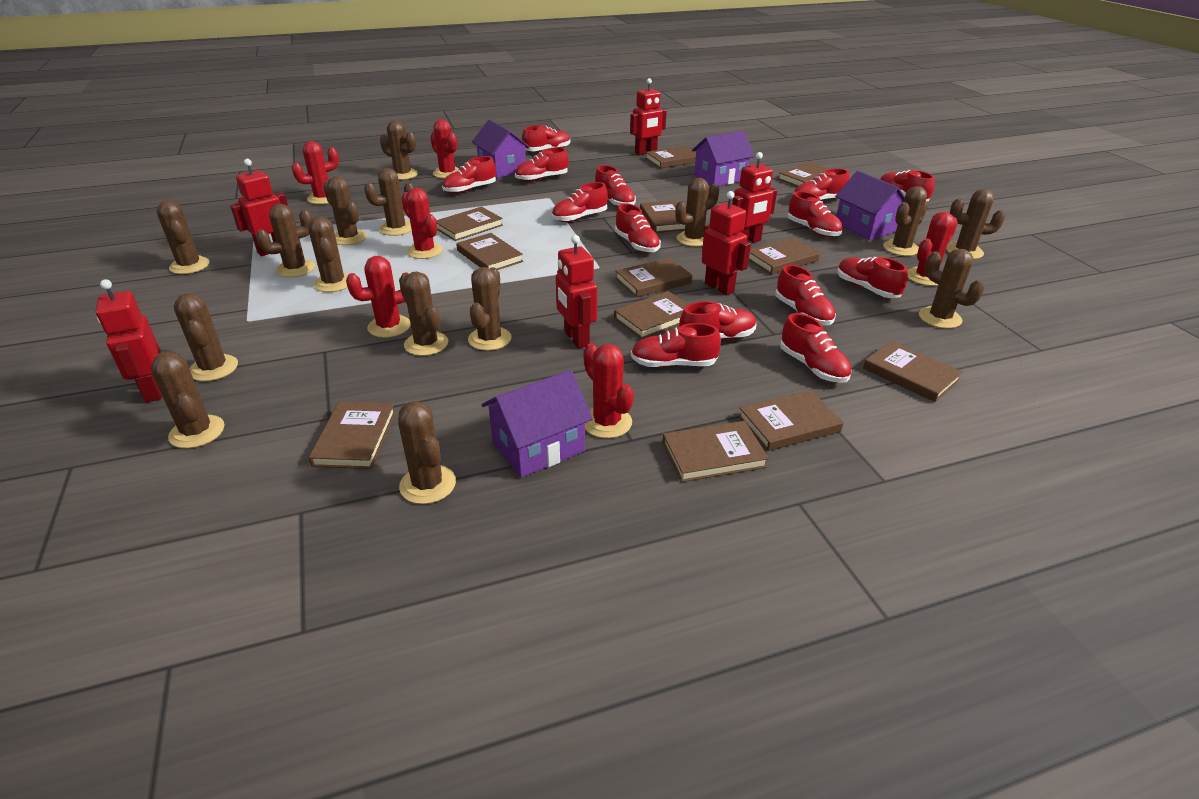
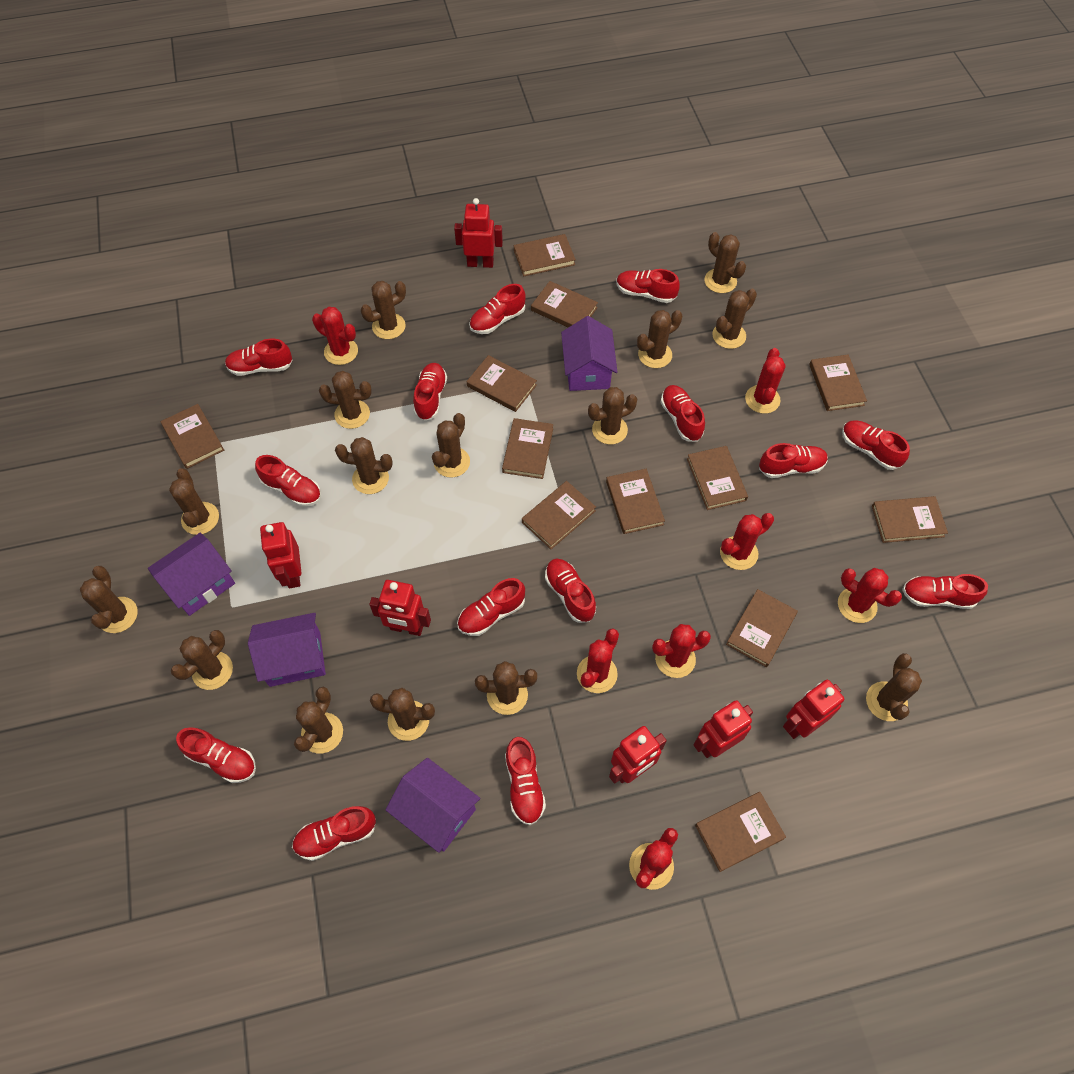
red cactus: 6 -> 7

